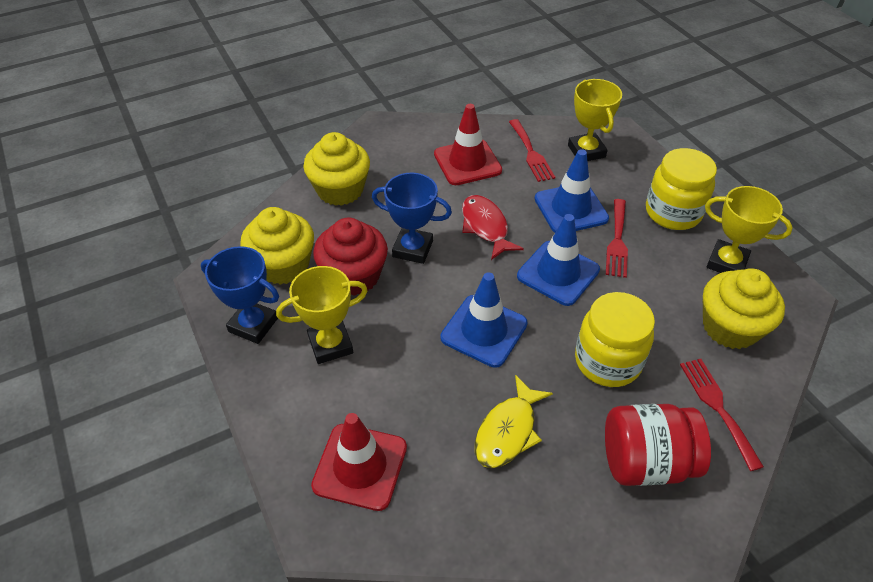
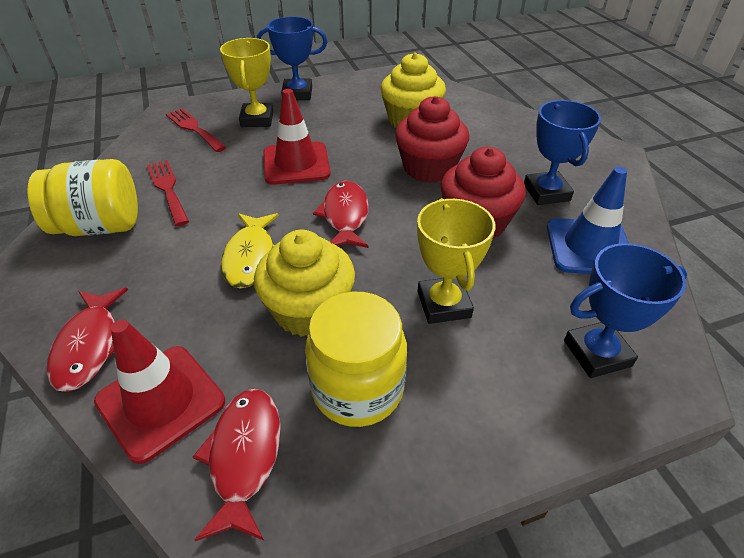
blue traffic cone: 3 -> 1
blue trophy: 2 -> 3
red cupcake: 1 -> 2
red fish: 1 -> 3
red fork: 3 -> 2
red jar: 1 -> 0
yellow cupcake: 3 -> 2
yellow trophy: 3 -> 2

